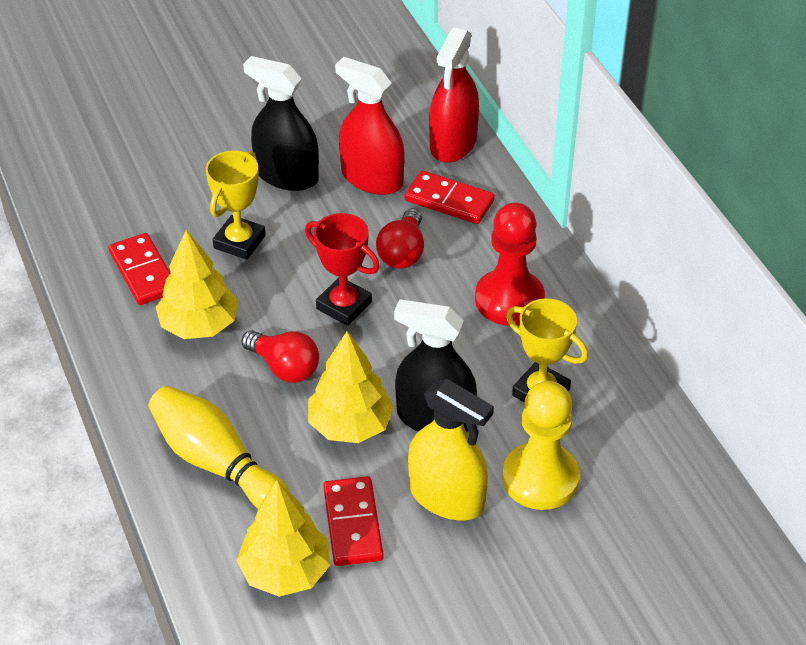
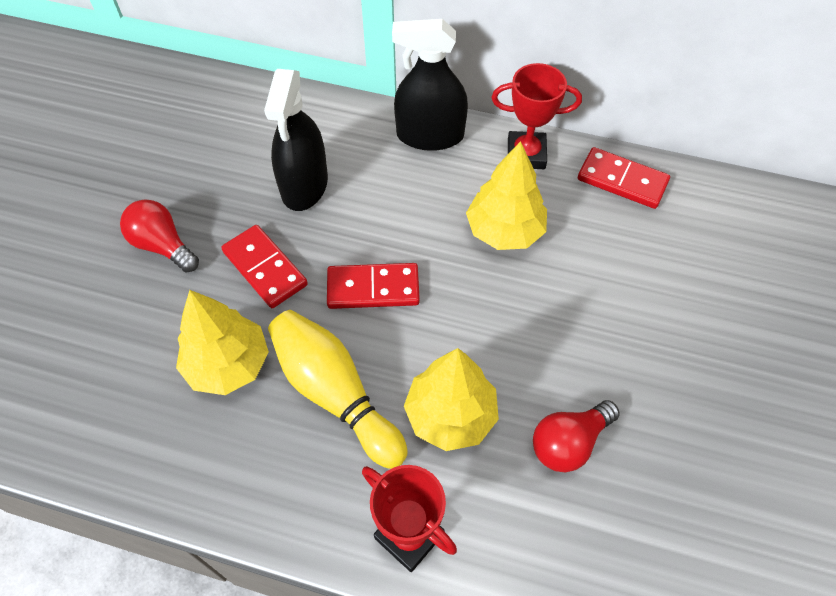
red pawn: 1 -> 0
red spray bottle: 2 -> 0
red trophy: 1 -> 2
yellow pawn: 1 -> 0
yellow spray bottle: 1 -> 0
yellow trophy: 2 -> 0

